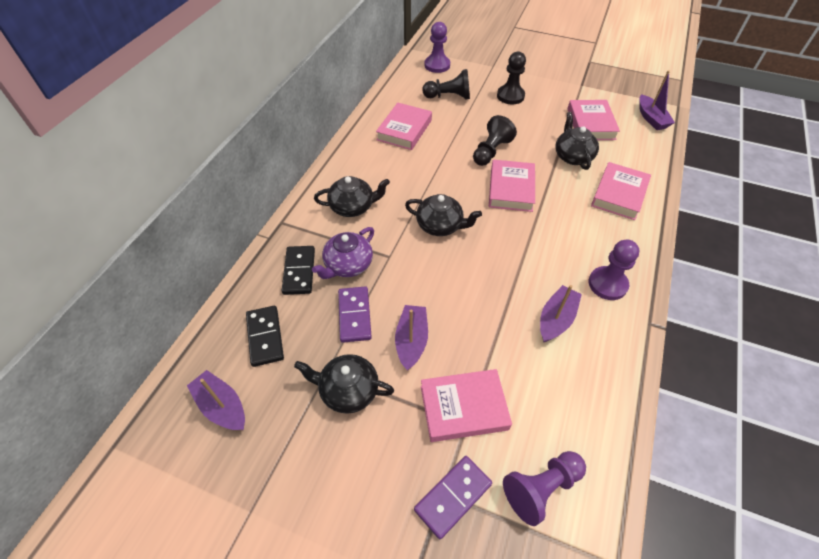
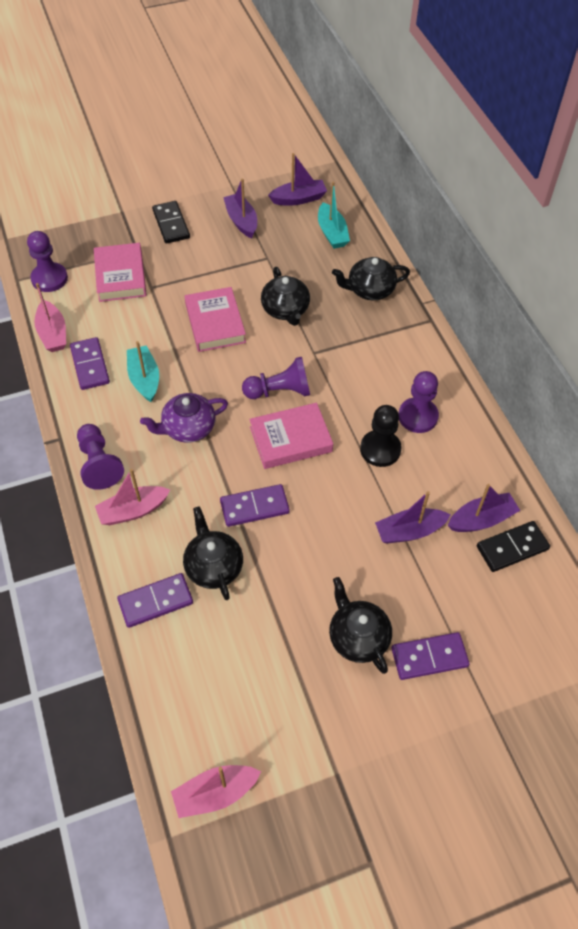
black pawn: 3 -> 1
pink boat: 0 -> 3
pink book: 5 -> 3
purple domino: 2 -> 4
purple pawn: 3 -> 4
turquoise boat: 0 -> 2

